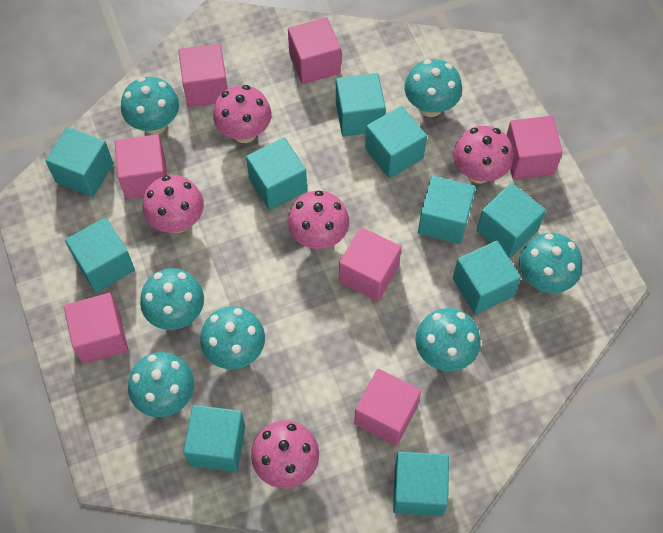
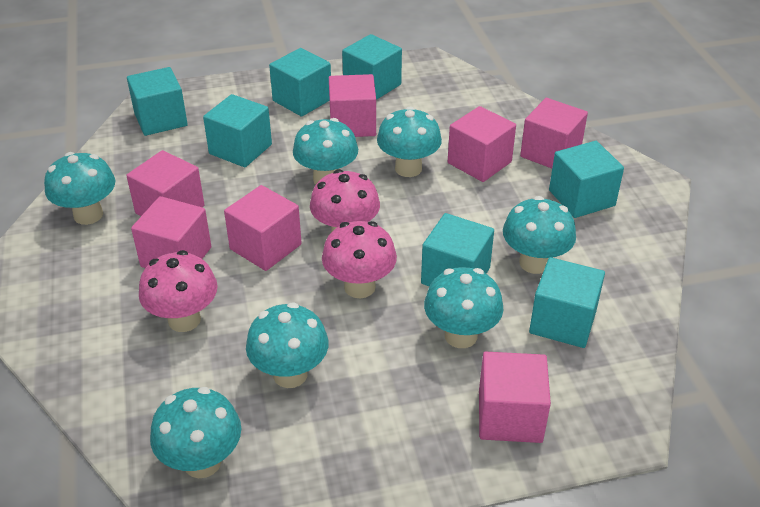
pink mushroom: 5 -> 3
turquoise cube: 10 -> 7

